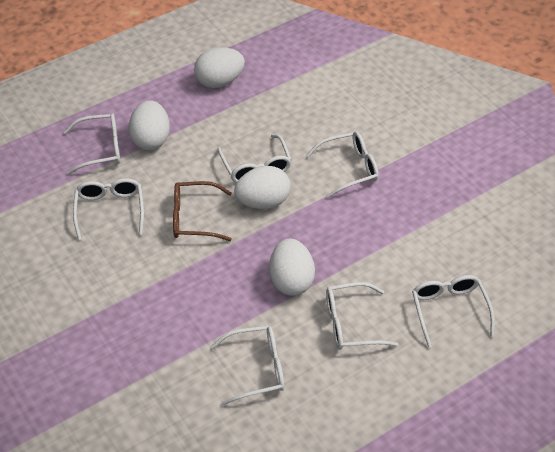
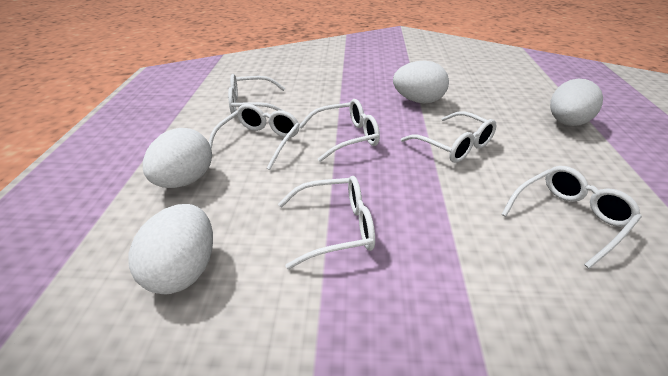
brown glasses: 1 -> 0
white glasses: 7 -> 6

